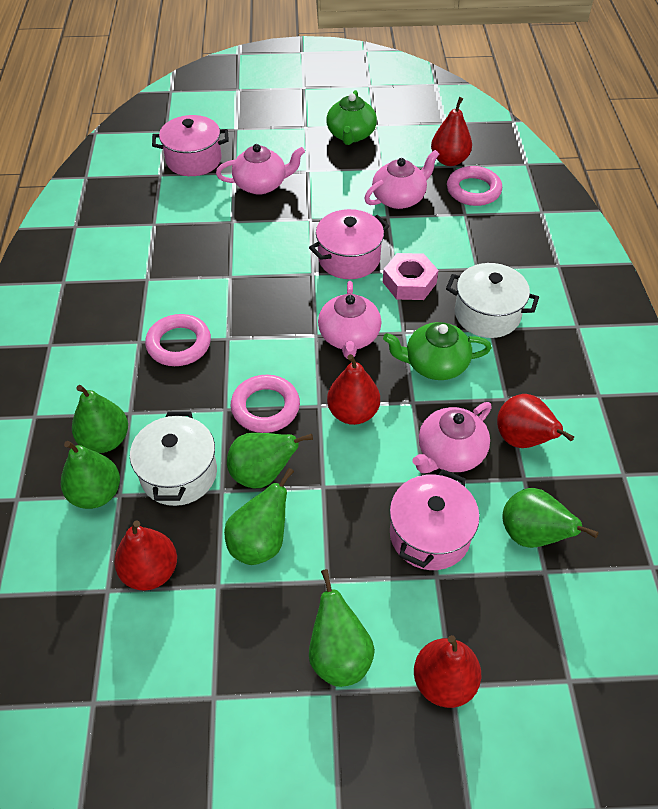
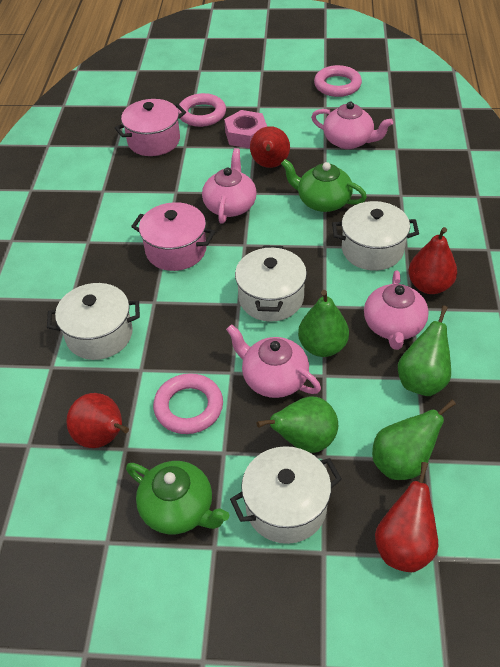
green pear: 6 -> 4
pink pot: 3 -> 2
red pear: 5 -> 4
white pot: 2 -> 4

